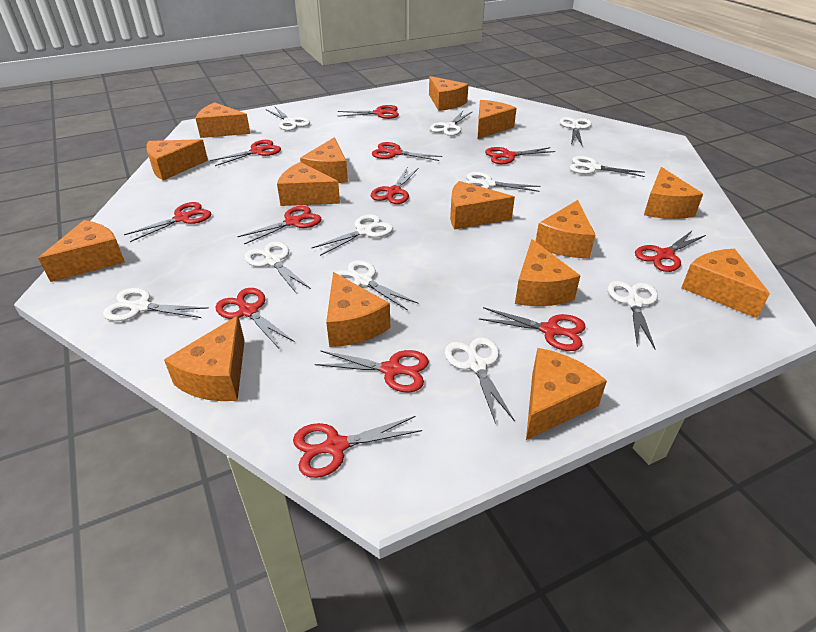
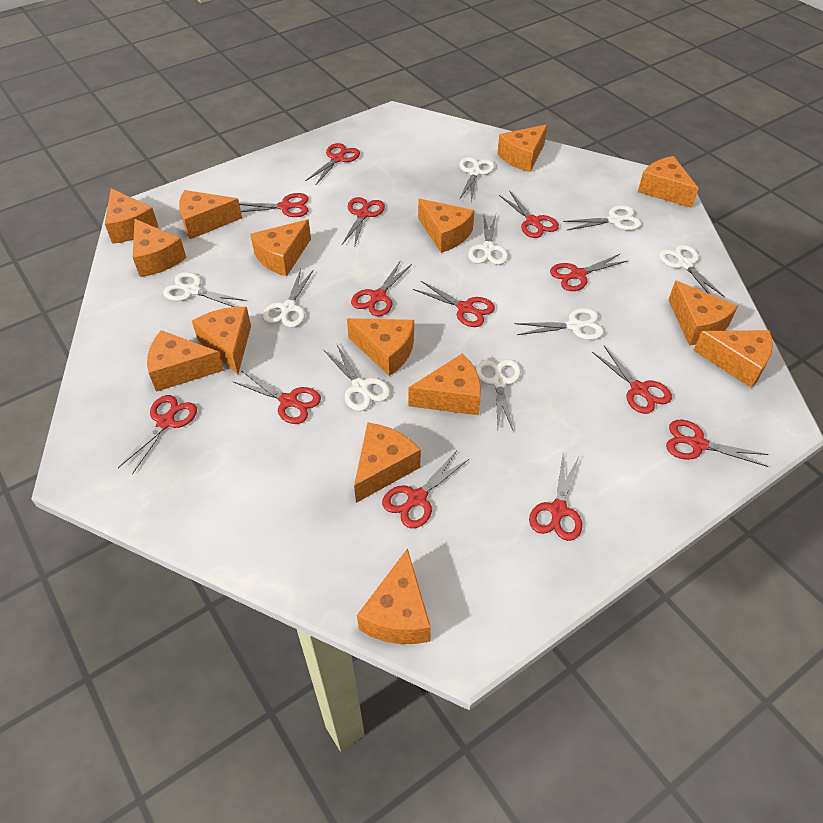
red scissors: 12 -> 13
white scissors: 11 -> 9

